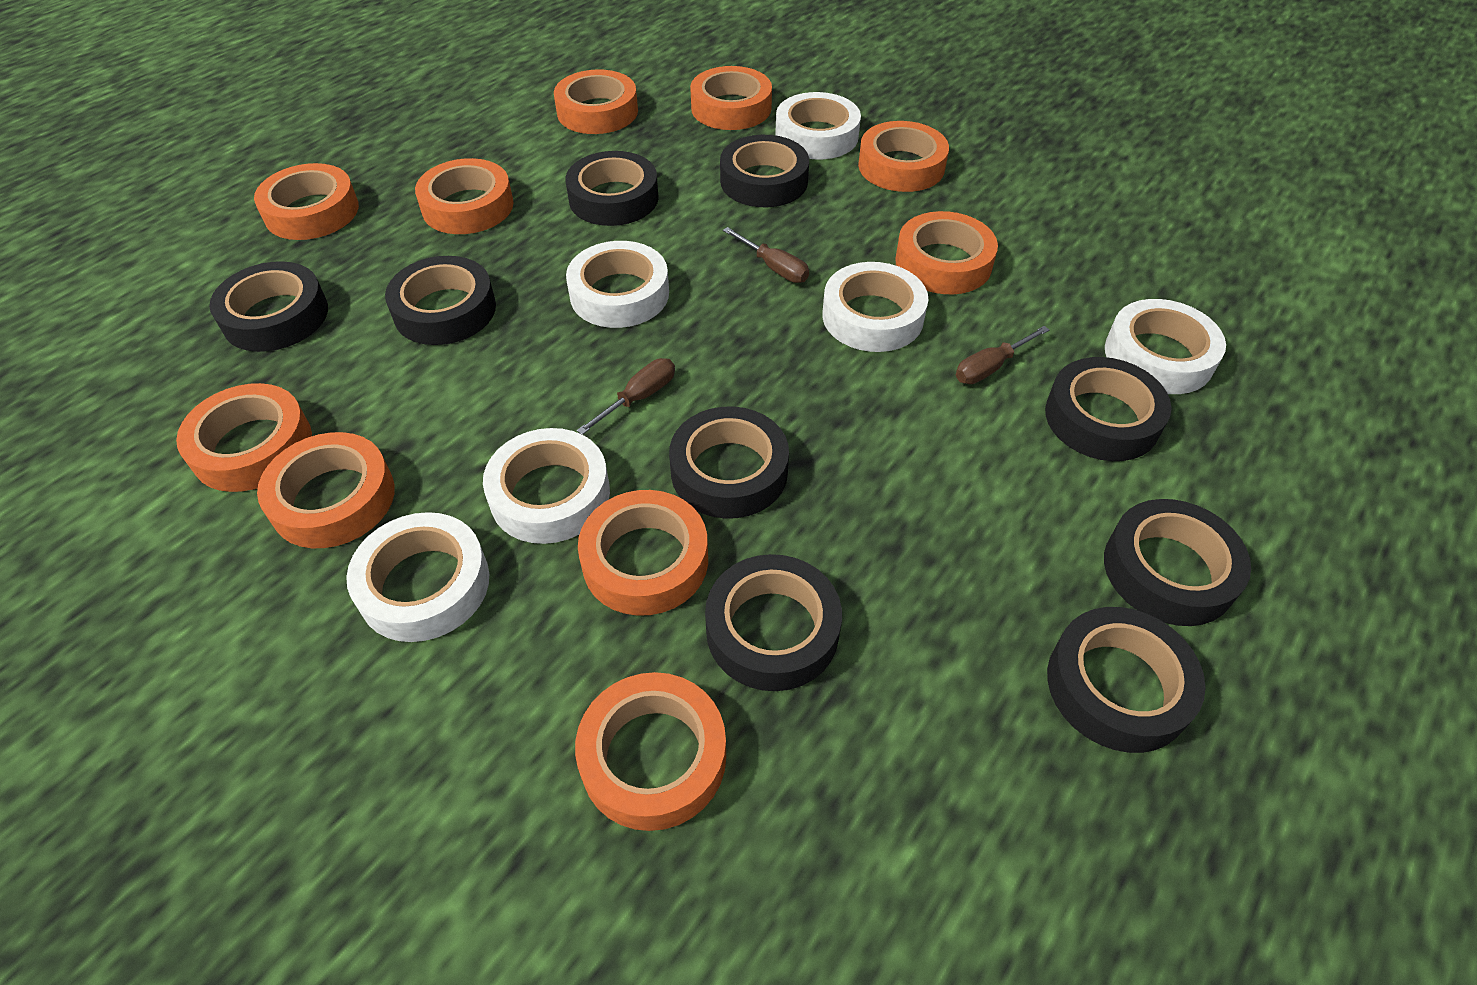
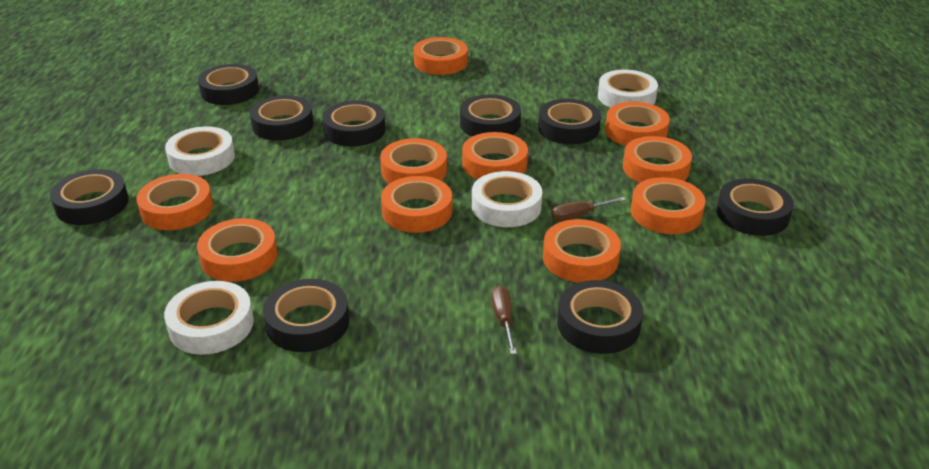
brown screwdriver: 3 -> 2
white tape: 6 -> 4

